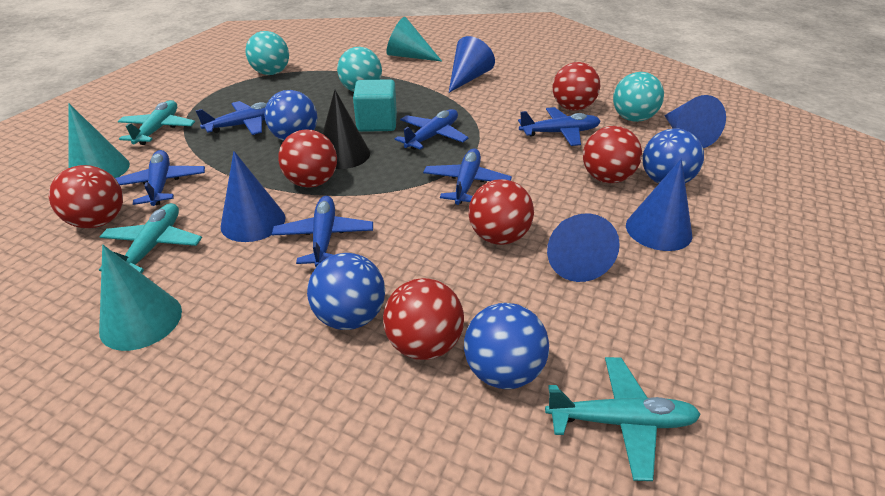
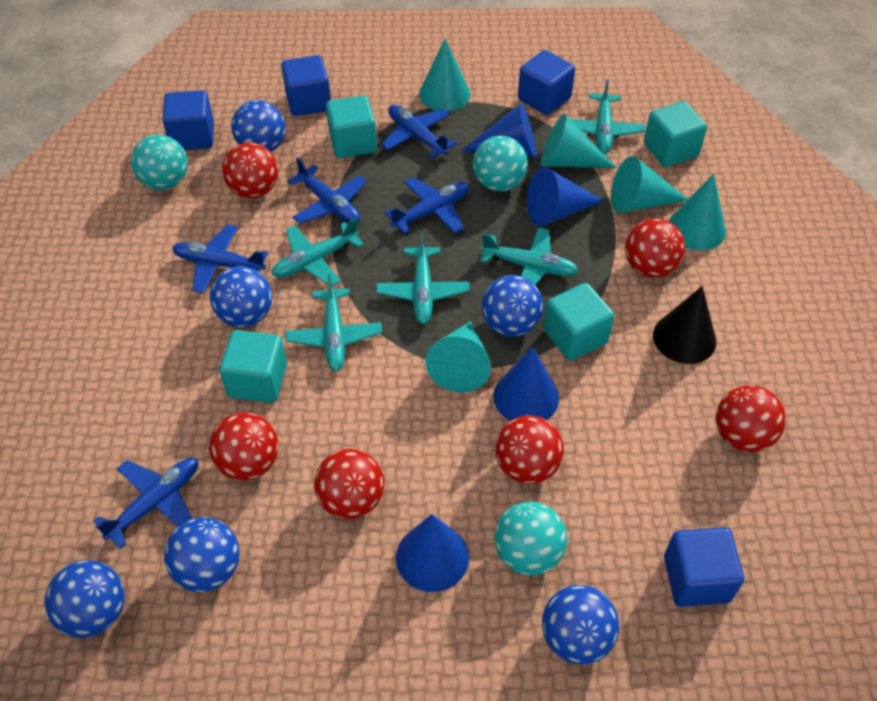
blue ball: 4 -> 6
blue cone: 5 -> 4
blue cube: 0 -> 4
blue plane: 6 -> 5
turquoise cone: 3 -> 5
turquoise cube: 1 -> 4
turquoise plane: 3 -> 5

